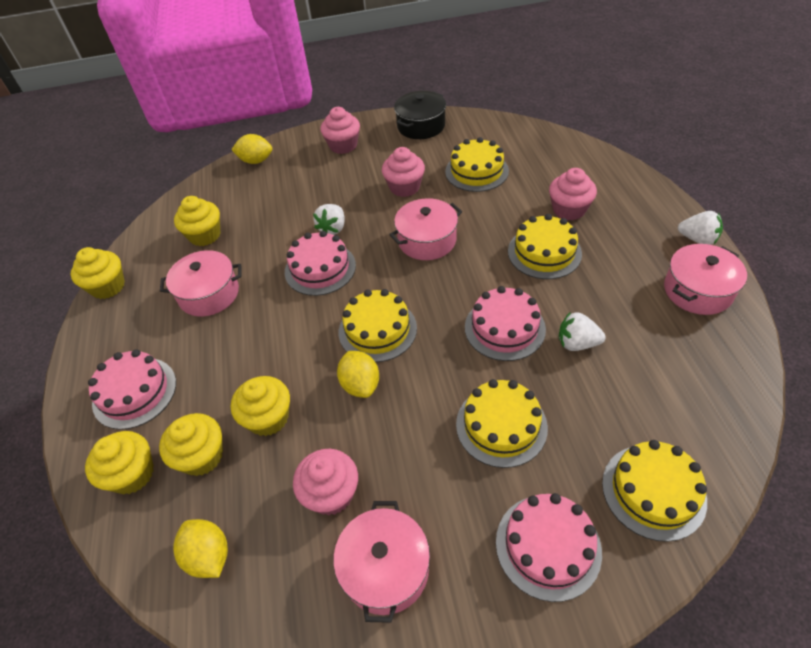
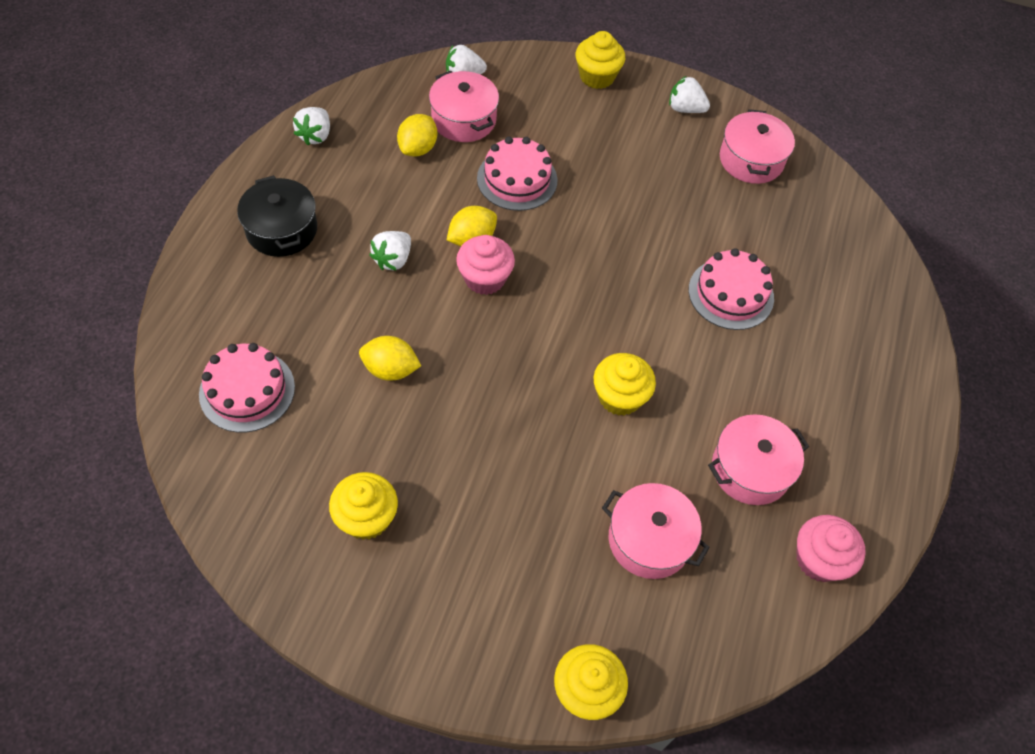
pink cake: 4 -> 3
pink cupcake: 4 -> 2
white strawberry: 3 -> 4
yellow cake: 5 -> 0
yellow cupcake: 5 -> 4

